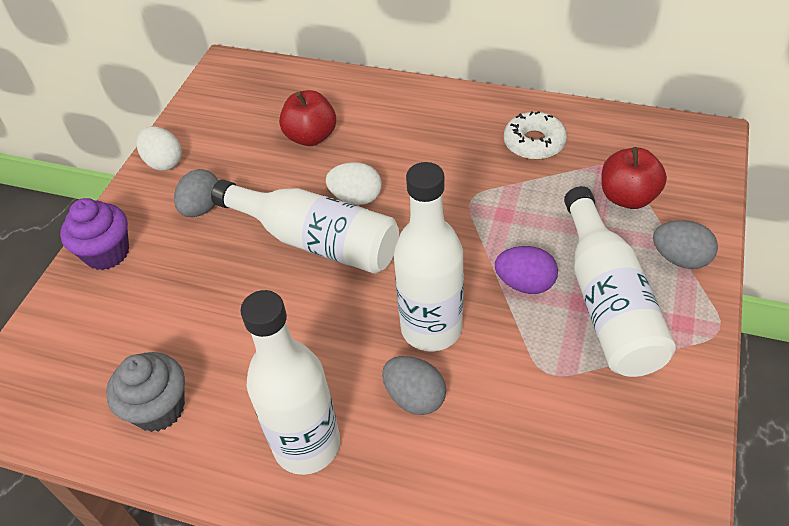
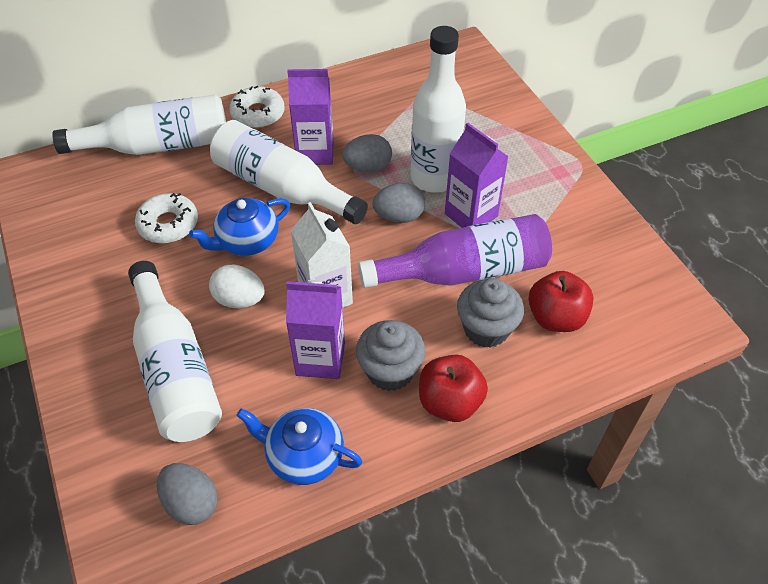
blue teapot: 0 -> 2
grey cupcake: 1 -> 2
purple bottle: 0 -> 1
purple carton: 0 -> 3
purple cupcake: 1 -> 0
purple egg: 1 -> 0
white carton: 0 -> 1
white donut: 1 -> 2
white egg: 2 -> 1

